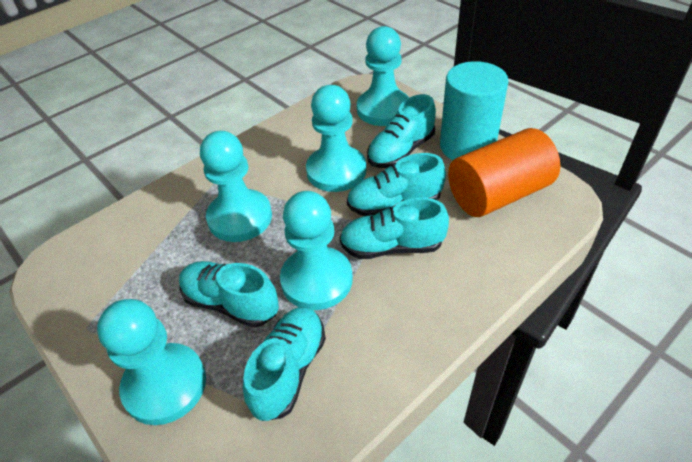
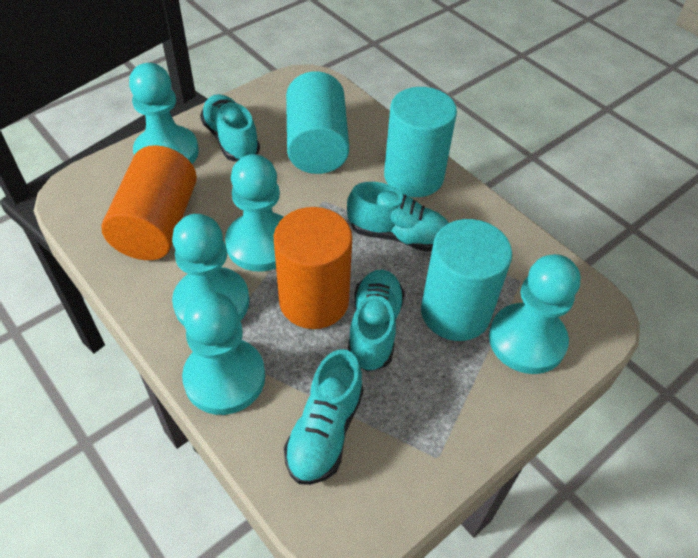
orange cylinder: 1 -> 2
turquoise cylinder: 1 -> 3
turquoise shoe: 5 -> 4

